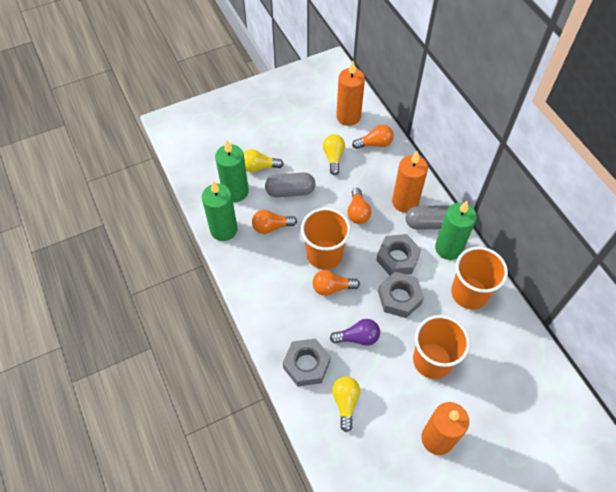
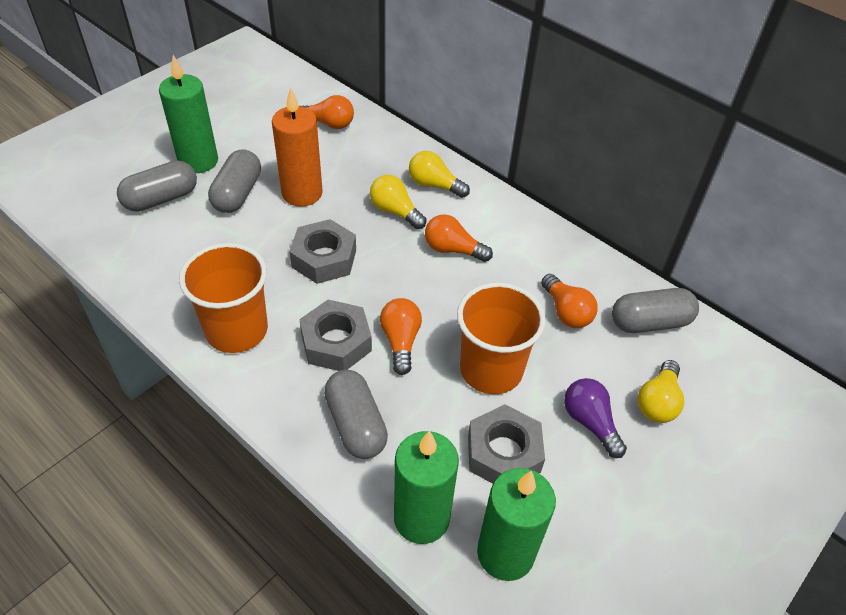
grey capsule: 2 -> 4
orange candle: 3 -> 1
orange cup: 3 -> 2

